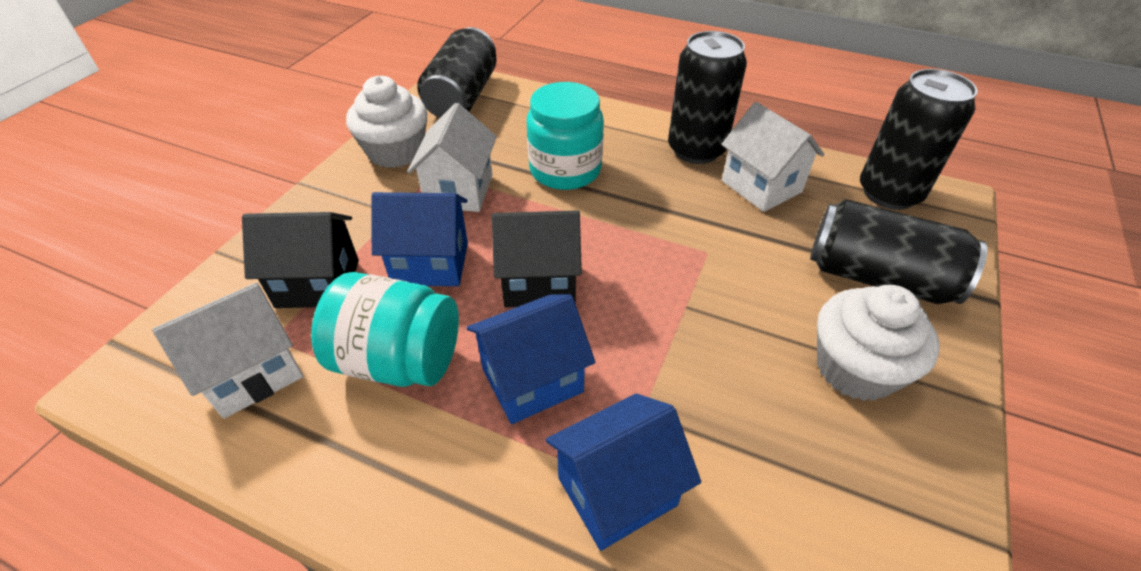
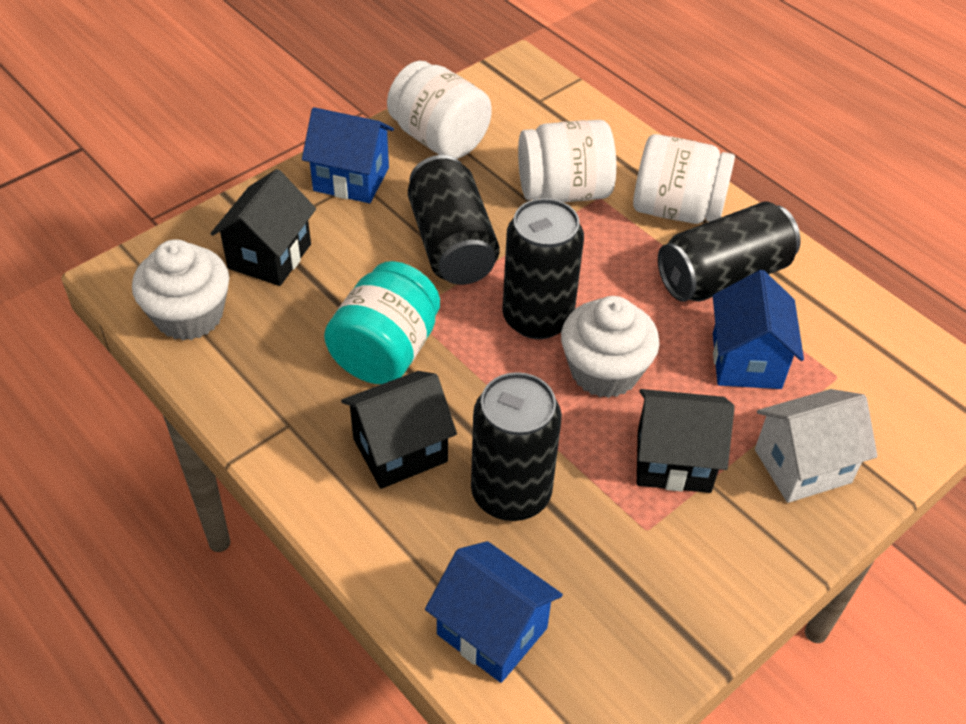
black house: 2 -> 3
turquoise jar: 2 -> 1
white house: 3 -> 1
white jar: 0 -> 3

